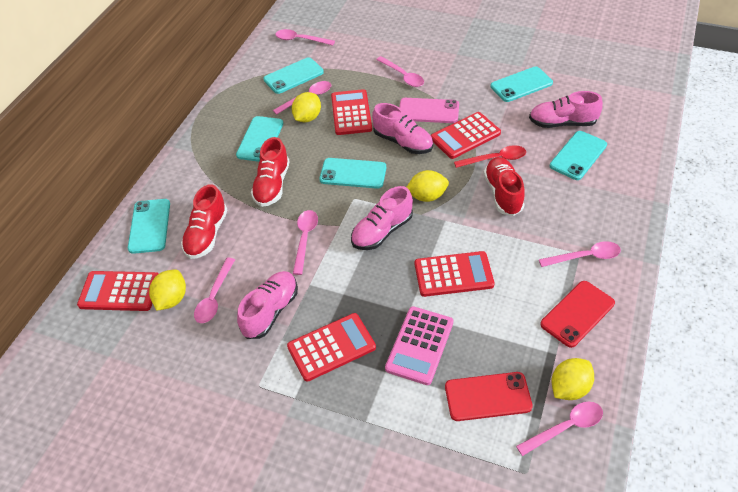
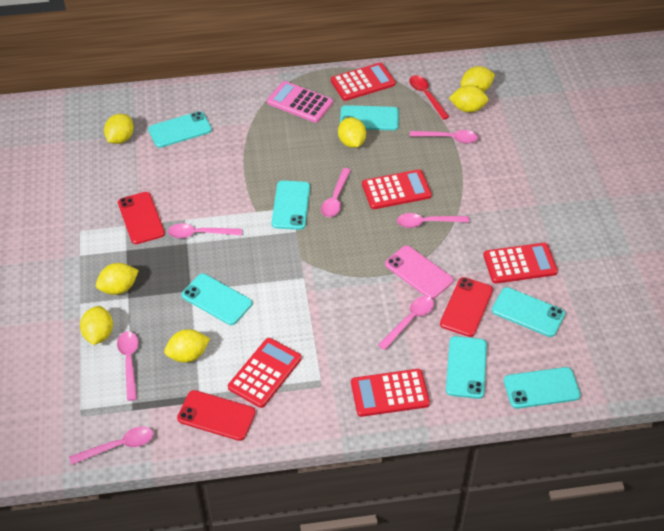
pink shoe: 4 -> 0
red phone: 2 -> 3
red shoe: 3 -> 0
turquoise phone: 6 -> 7
yellow lemon: 4 -> 7

